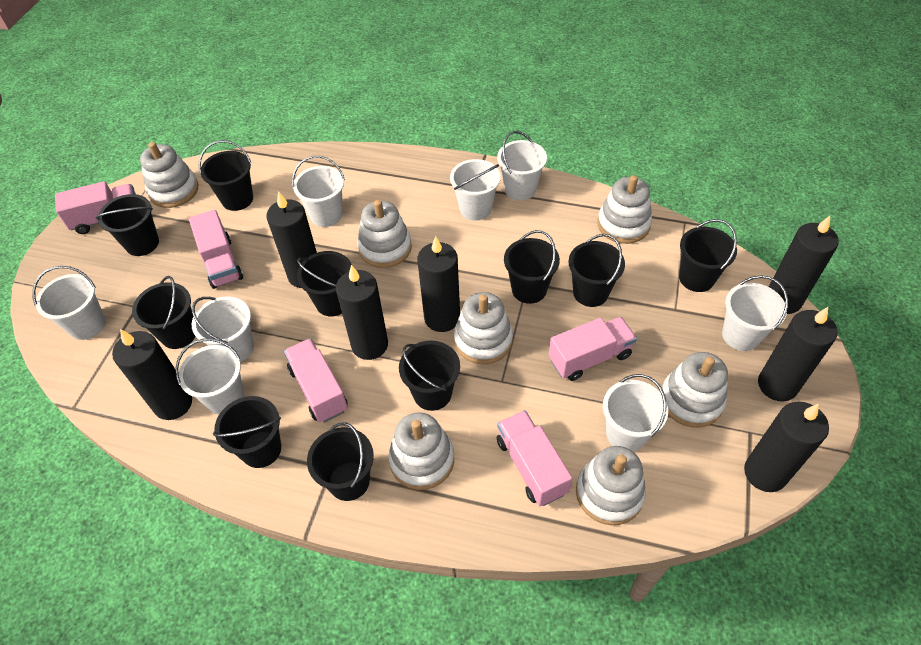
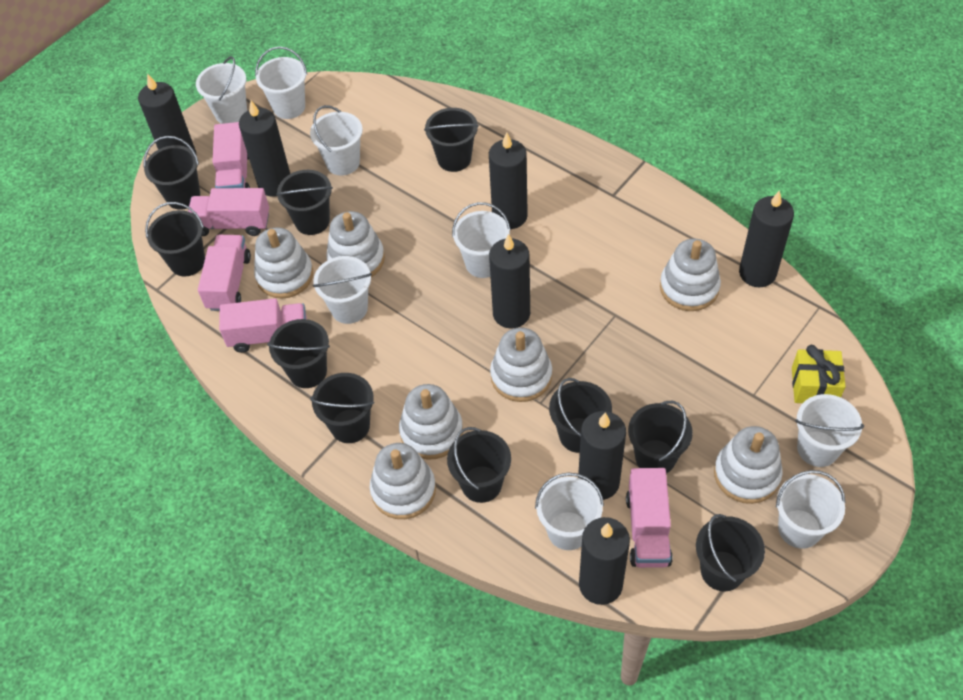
yellow gift: 0 -> 1

